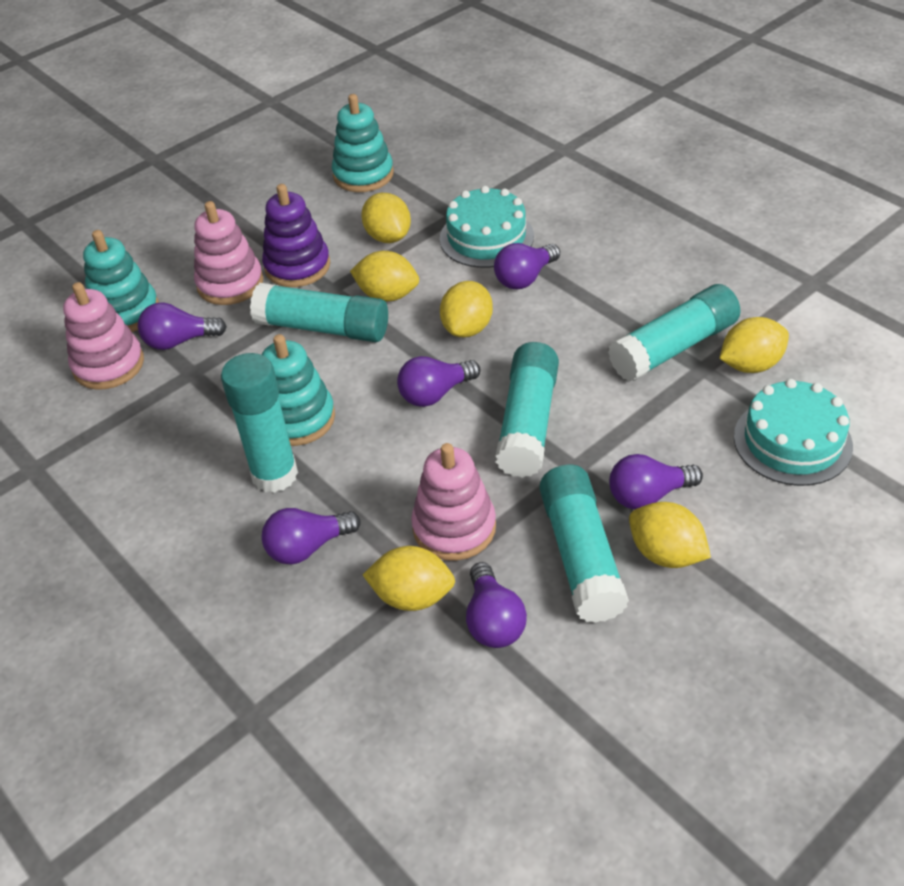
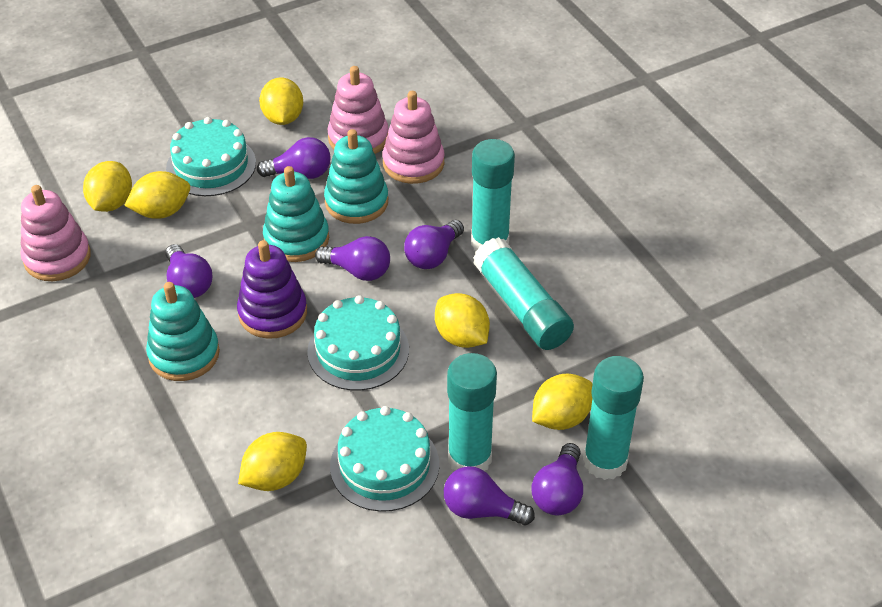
turquoise cake: 2 -> 3
turquoise glue stick: 5 -> 4

